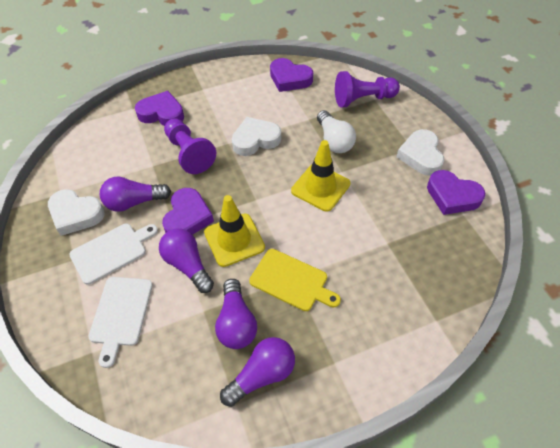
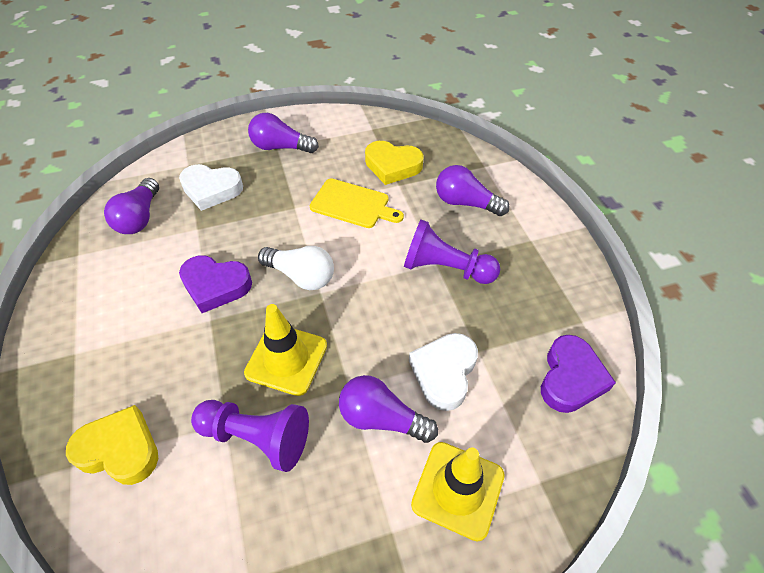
purple heart: 4 -> 2
white cutting board: 2 -> 0
white heart: 3 -> 2
yellow heart: 0 -> 2

